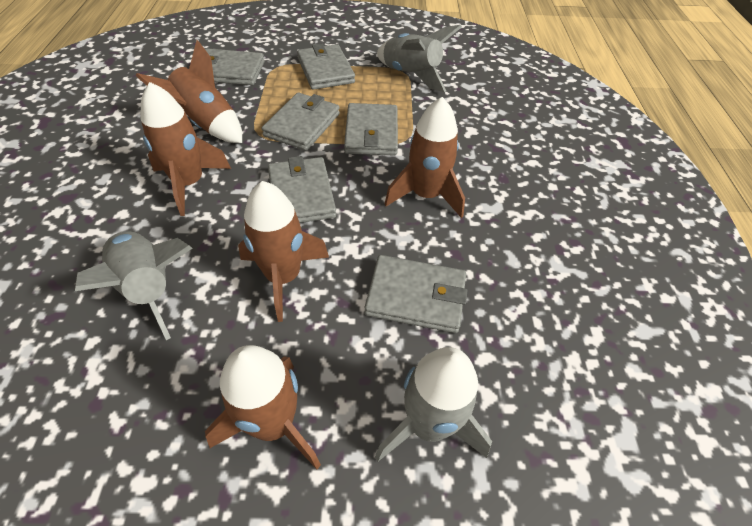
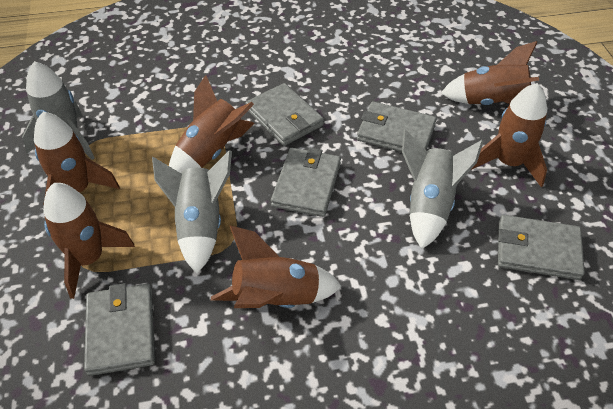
brown rocket: 5 -> 6
grey wallet: 6 -> 5

